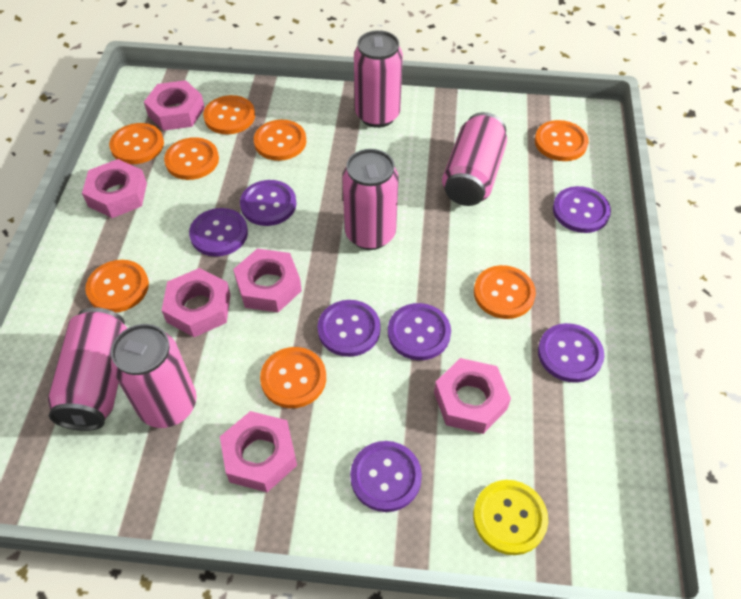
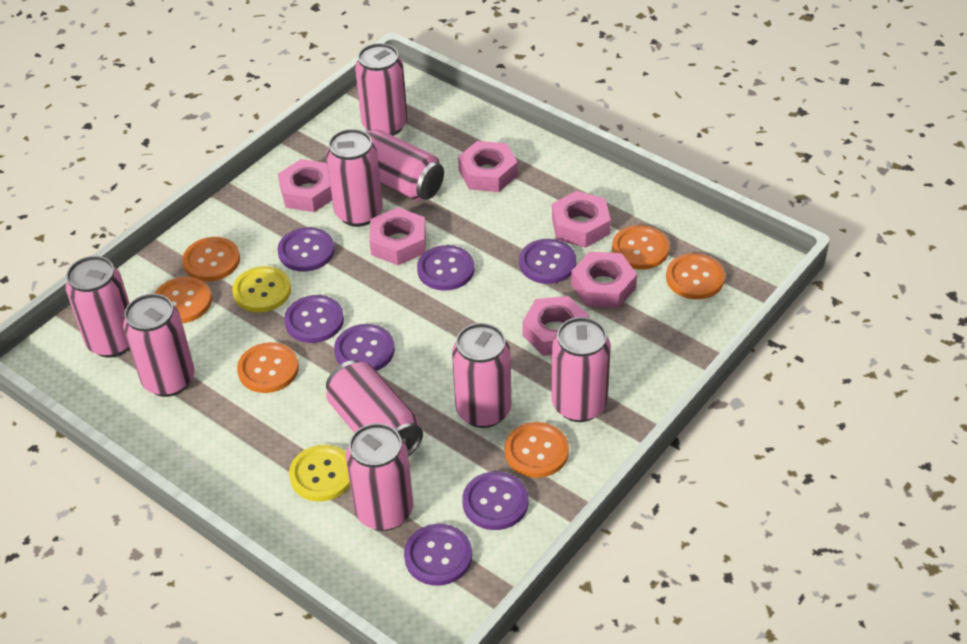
orange button: 8 -> 6
pink can: 5 -> 9
yellow button: 1 -> 2

